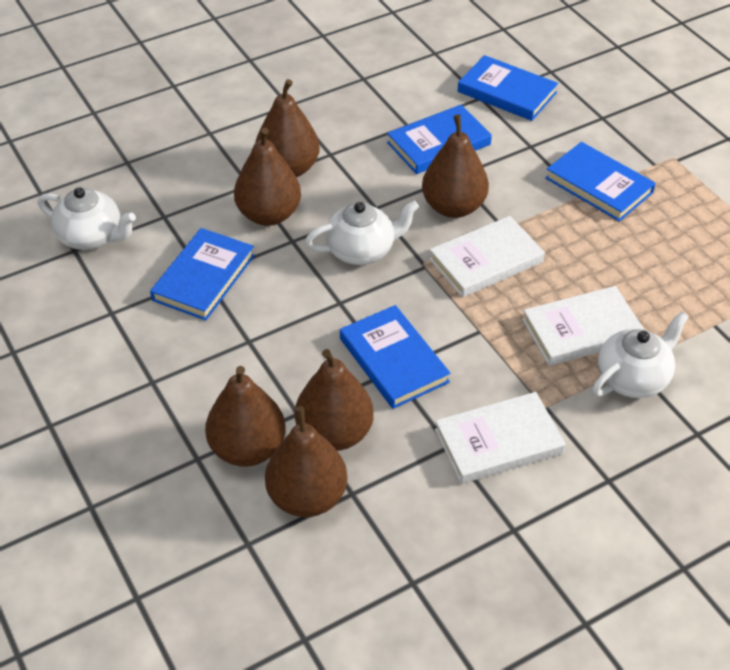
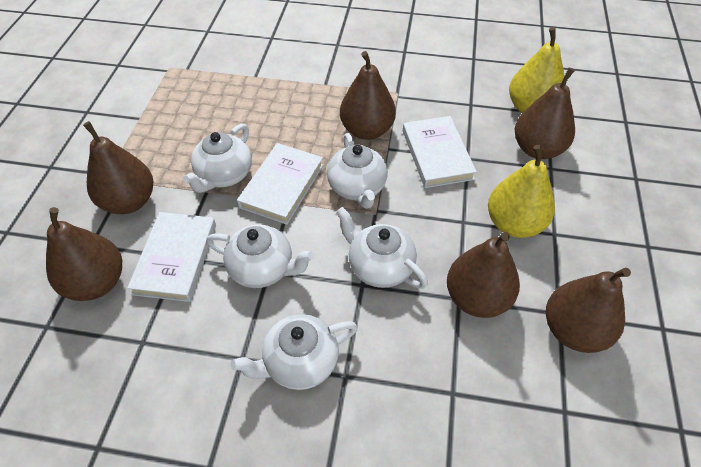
blue book: 5 -> 0
white teapot: 3 -> 5
yellow pear: 0 -> 2

